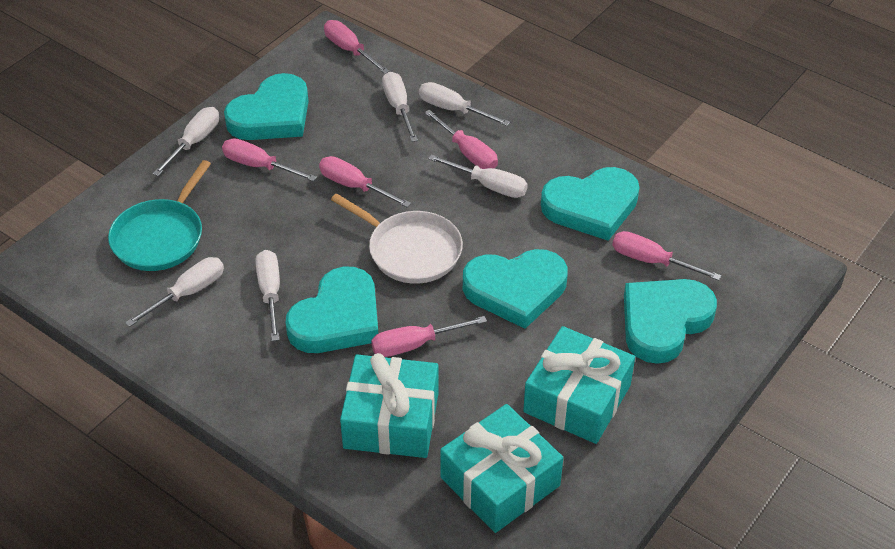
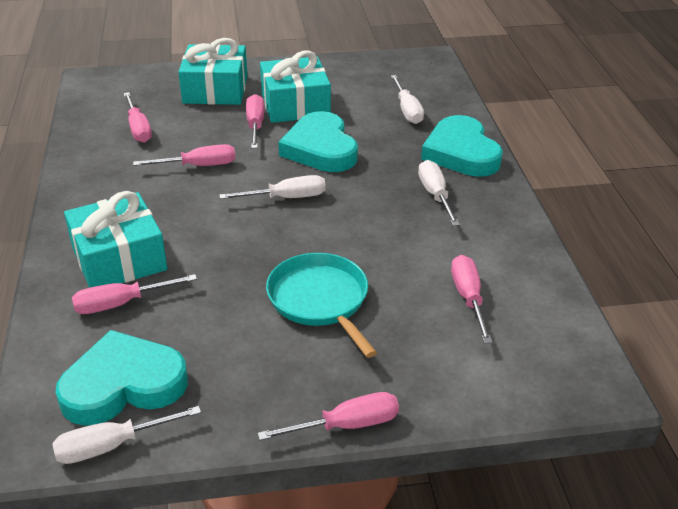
turquoise heart: 5 -> 3
white pan: 1 -> 0
white screwdriver: 6 -> 4

